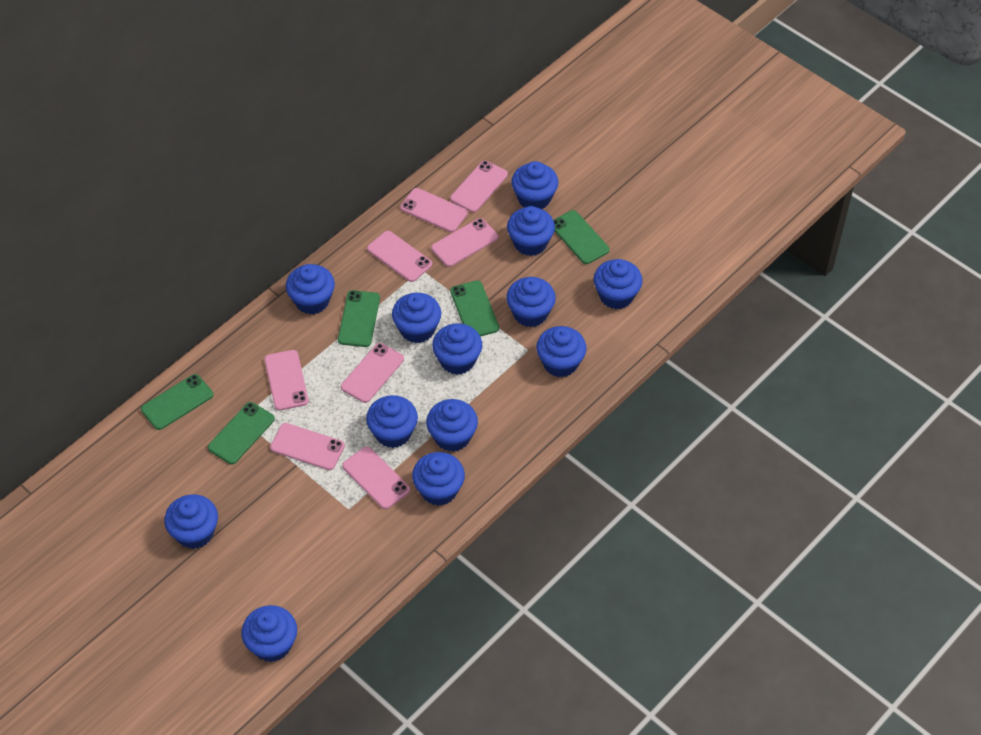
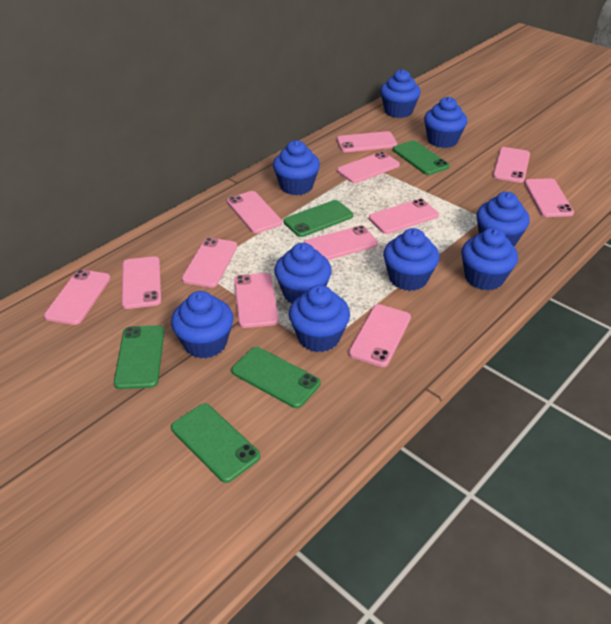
blue cupcake: 13 -> 9
pink phone: 8 -> 12

